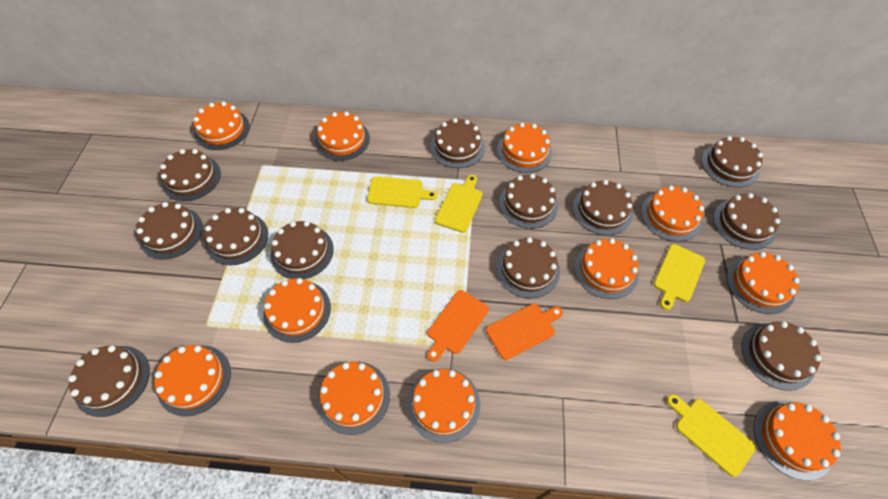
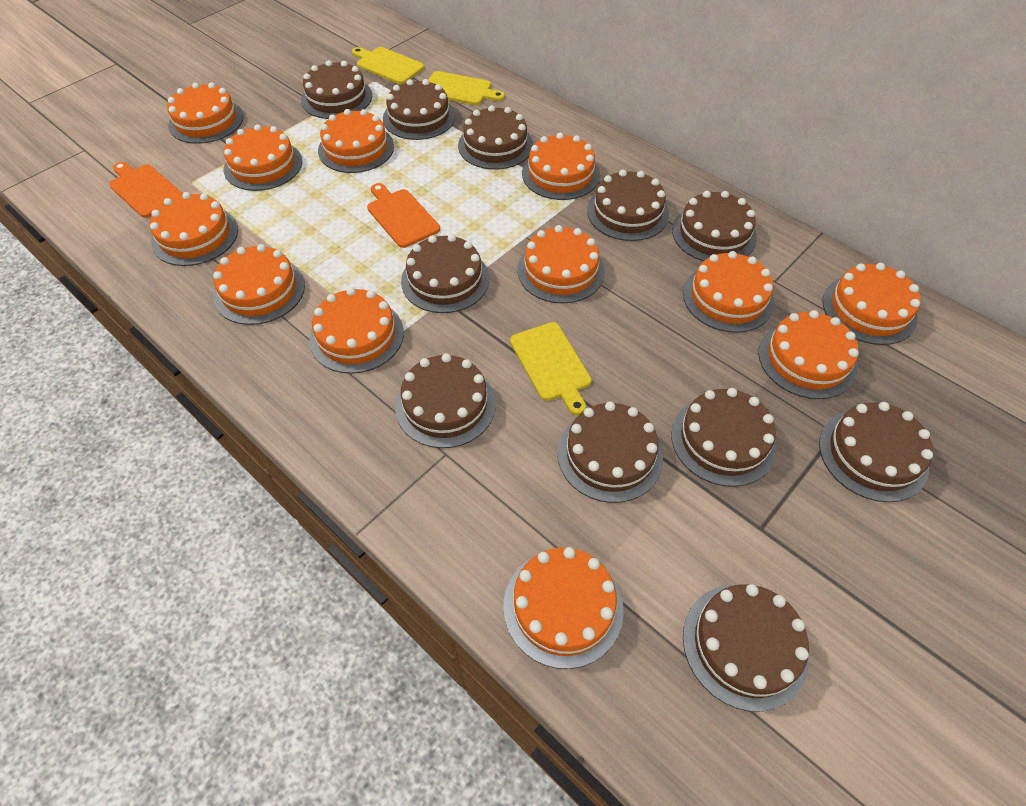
brown cake: 12 -> 11
orange cake: 11 -> 12
yellow cutting board: 4 -> 3

